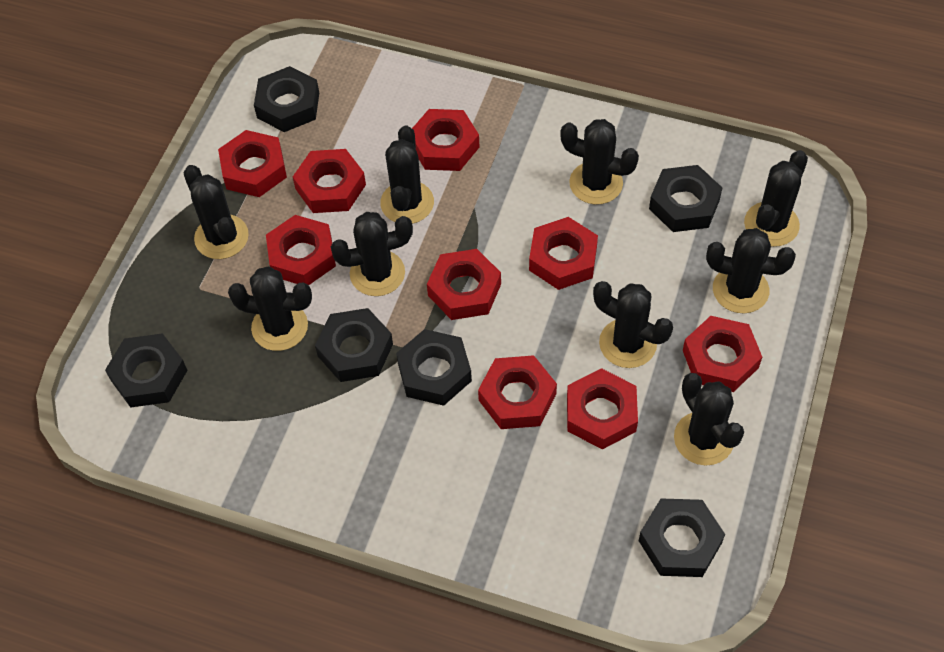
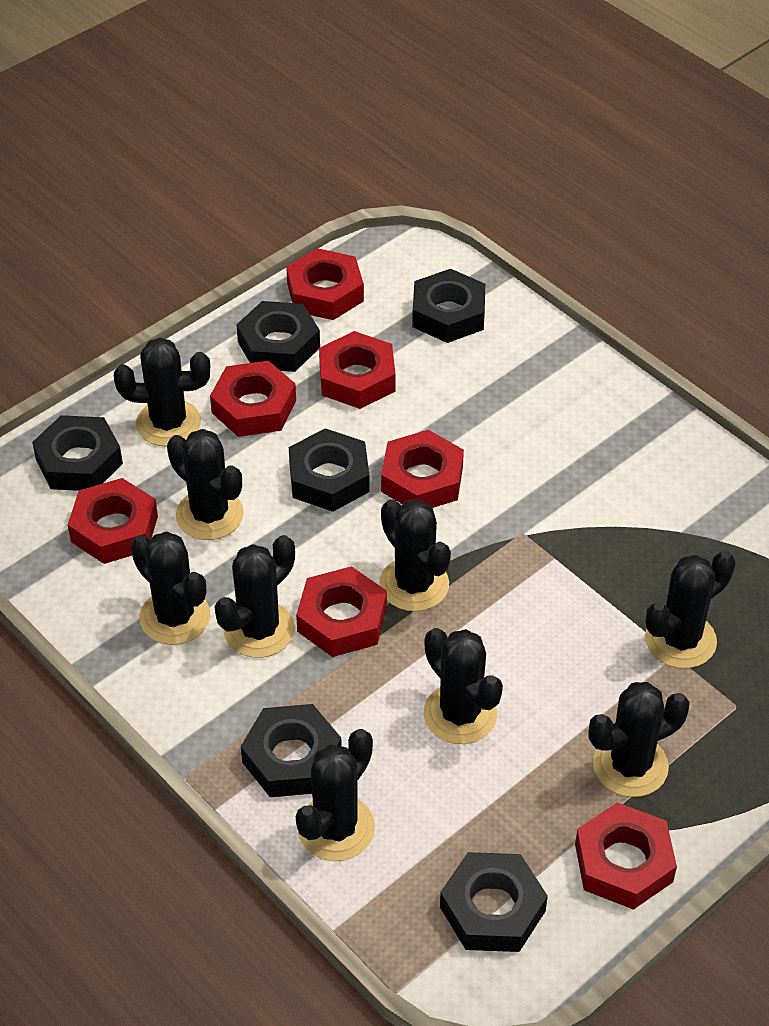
red nut: 9 -> 7

